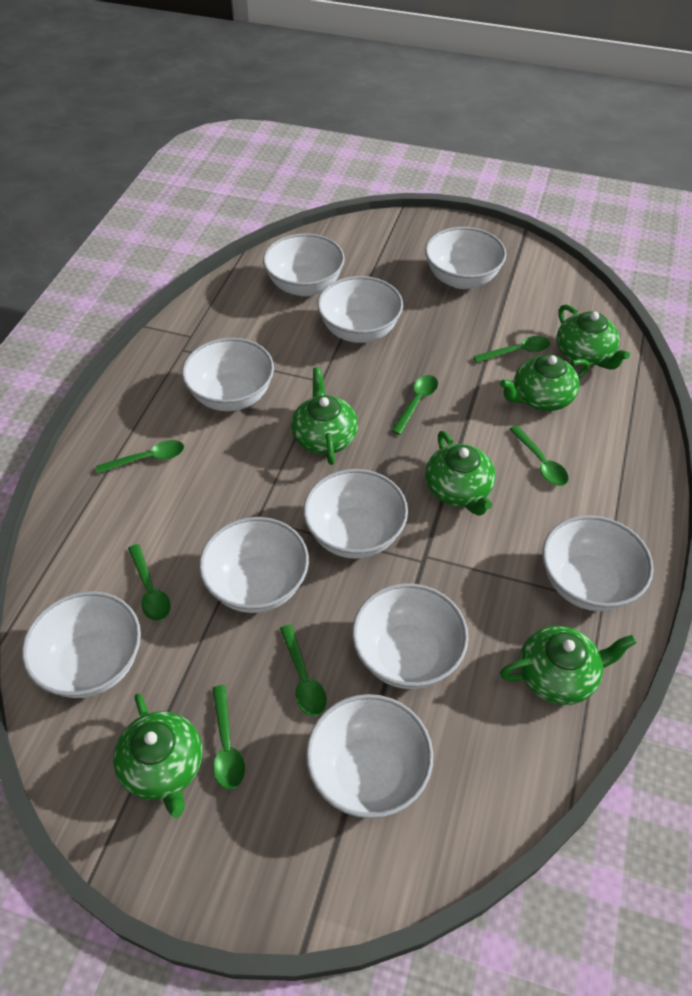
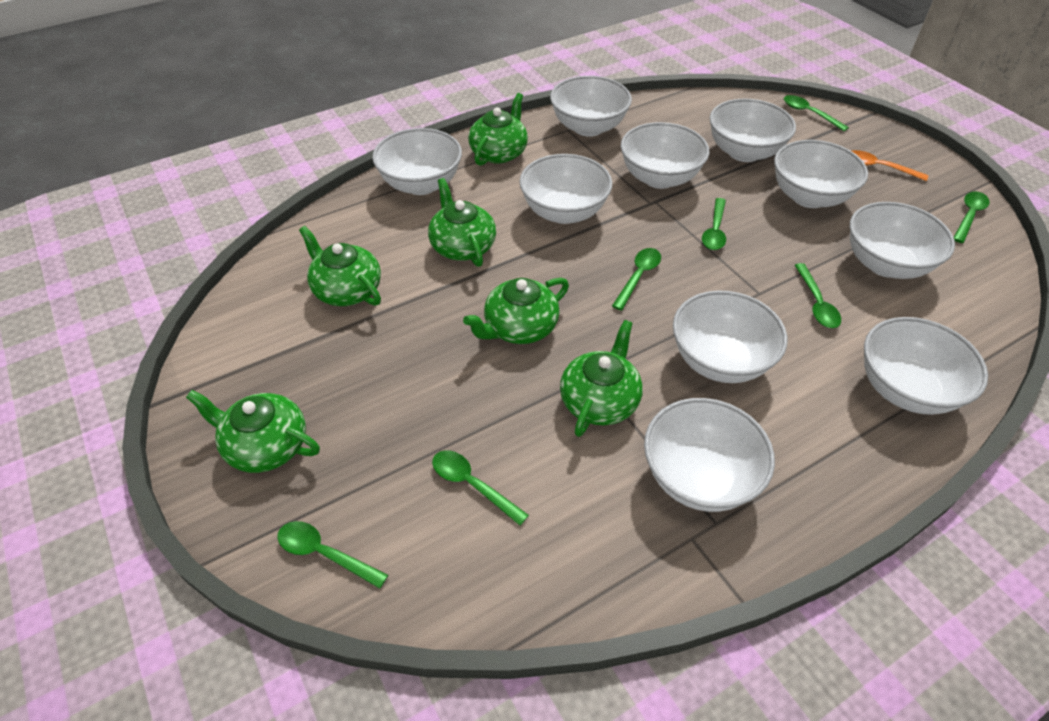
orange spoon: 0 -> 1

